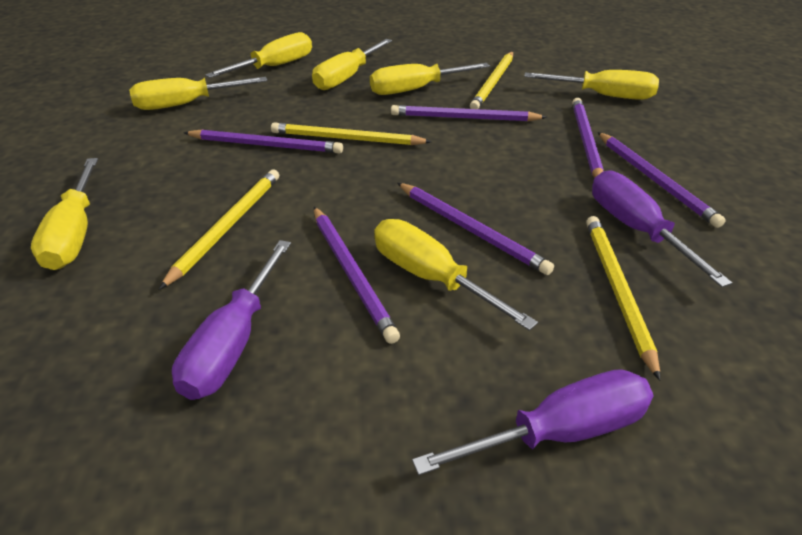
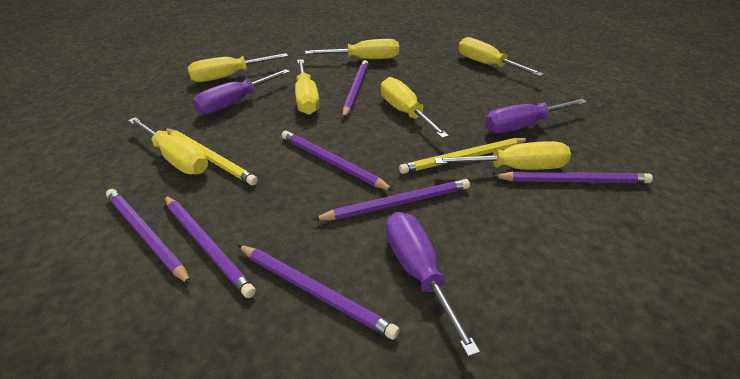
purple pencil: 6 -> 7
yellow pencil: 4 -> 2

